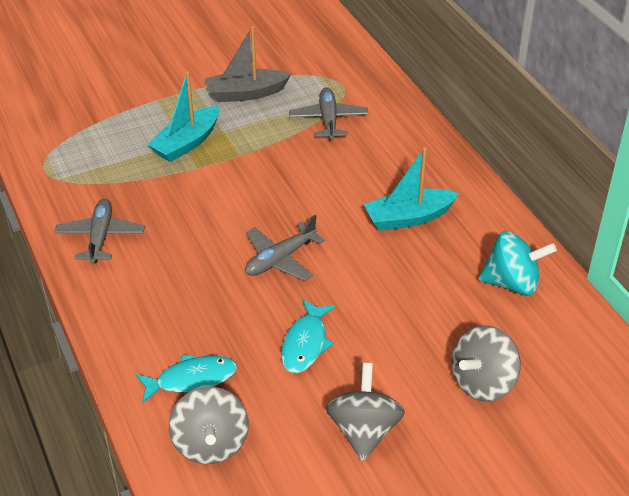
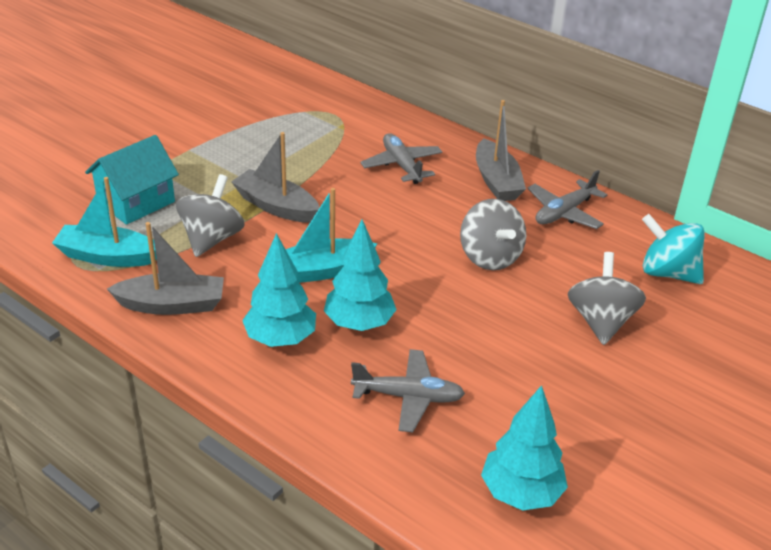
grey boat: 1 -> 3
turquoise fish: 2 -> 0
turquoise house: 0 -> 1
turquoise tree: 0 -> 3

